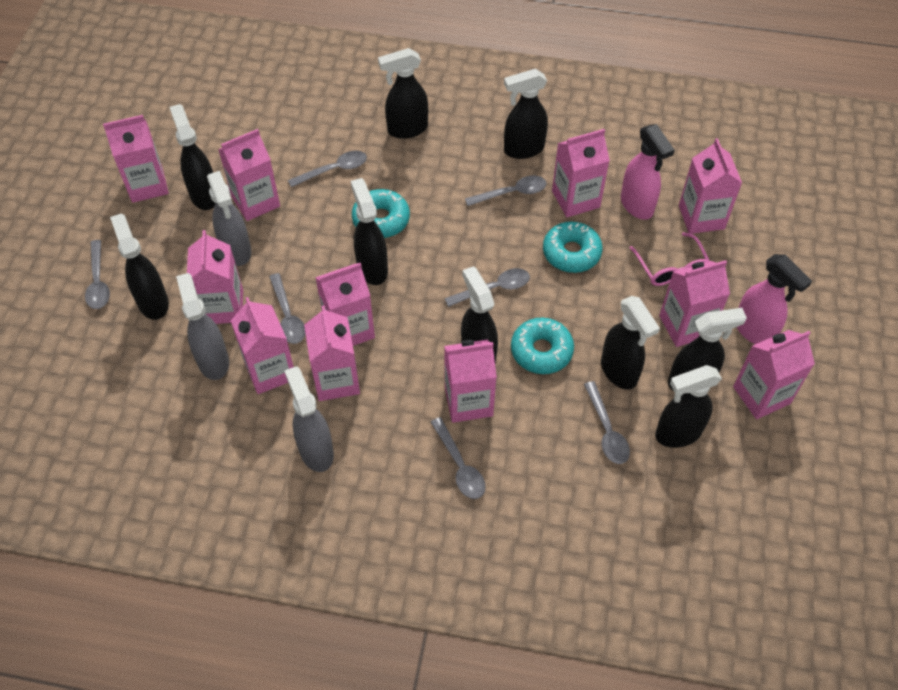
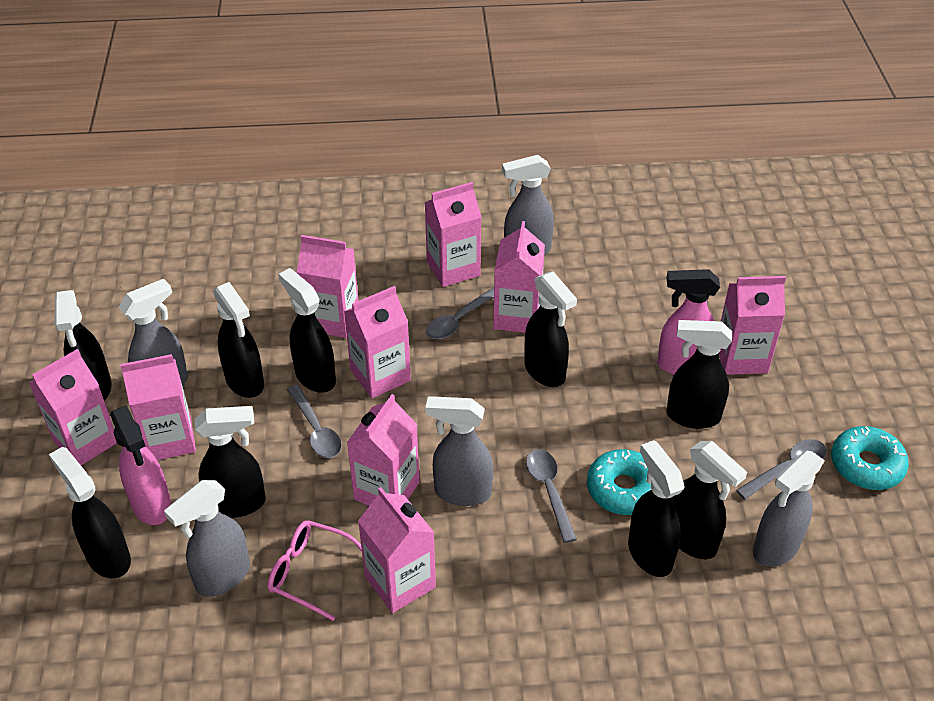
grey spoon: 7 -> 4
grey spray bottle: 3 -> 5
pink carton: 11 -> 9
turquoise donut: 3 -> 2

